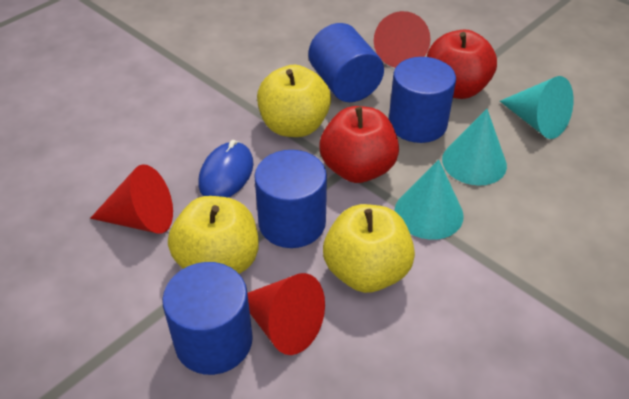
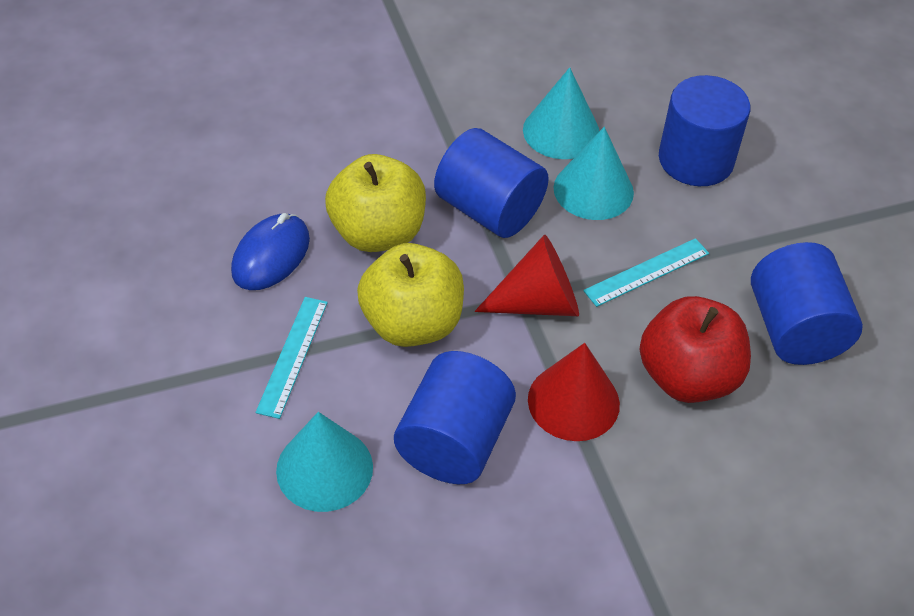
red apple: 2 -> 1
red cone: 3 -> 2
turquoise ruler: 0 -> 2
yellow apple: 3 -> 2

